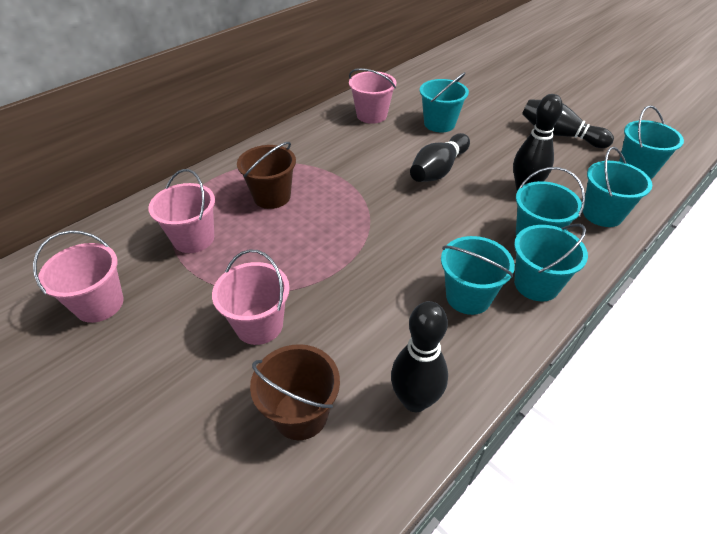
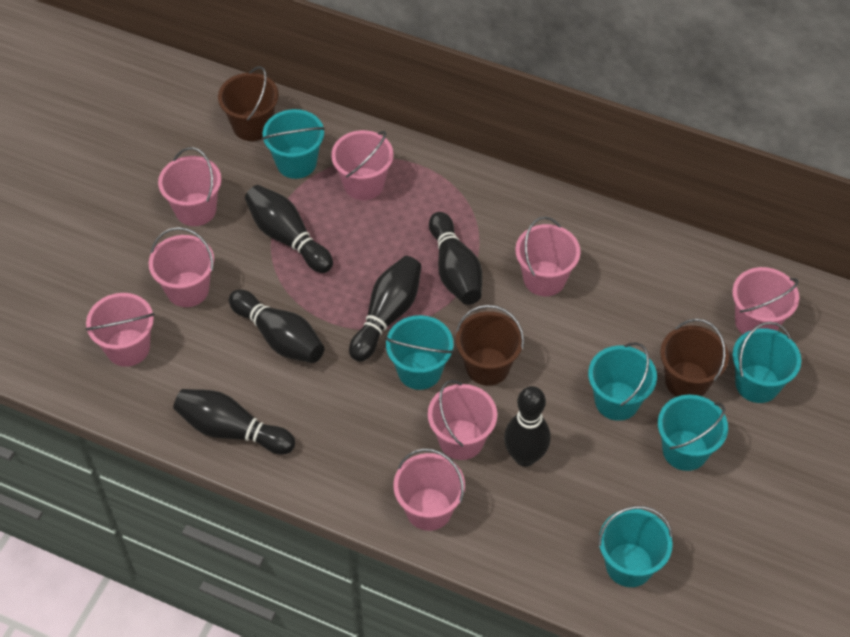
black bowling pin: 4 -> 6
brown bucket: 2 -> 3
pink bucket: 4 -> 8

